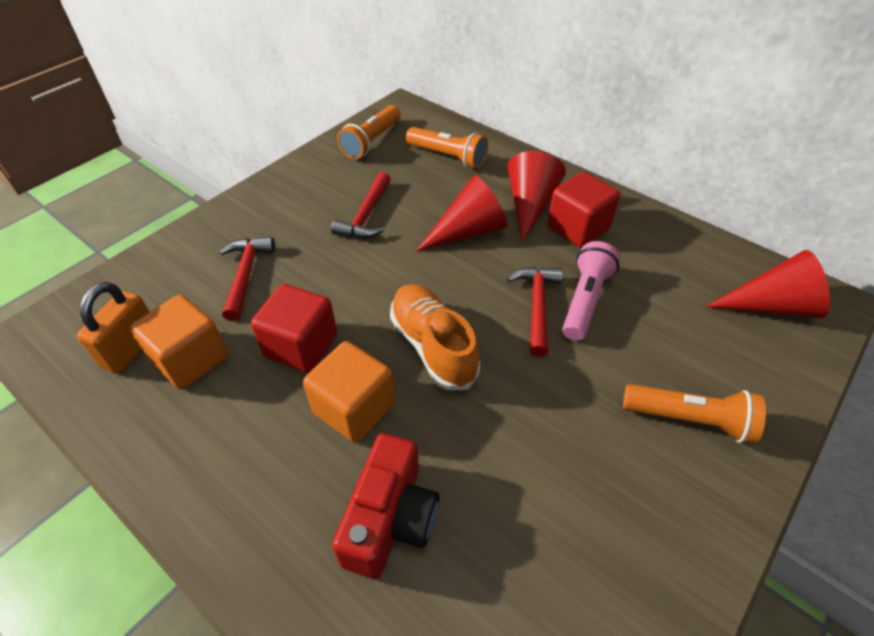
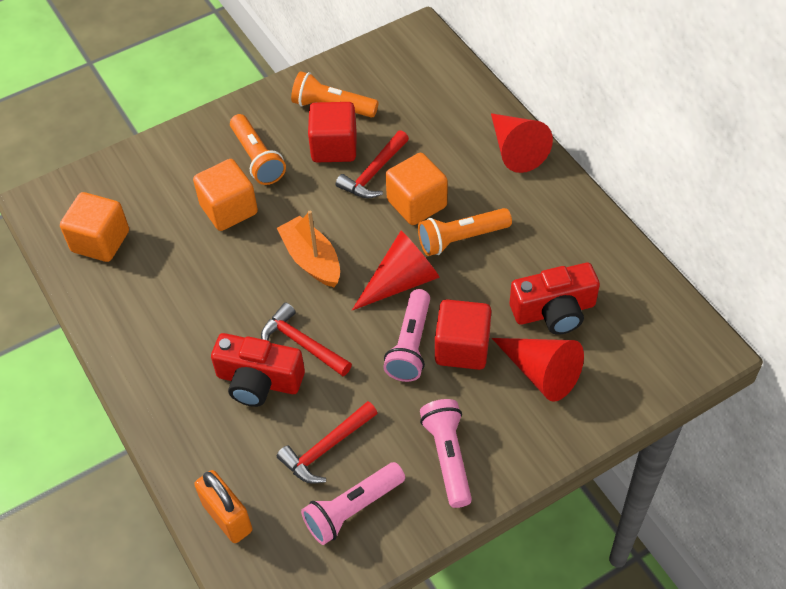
orange boat: 0 -> 1
orange cube: 2 -> 3
orange shoe: 1 -> 0
pink flashlight: 1 -> 3
red camera: 1 -> 2

